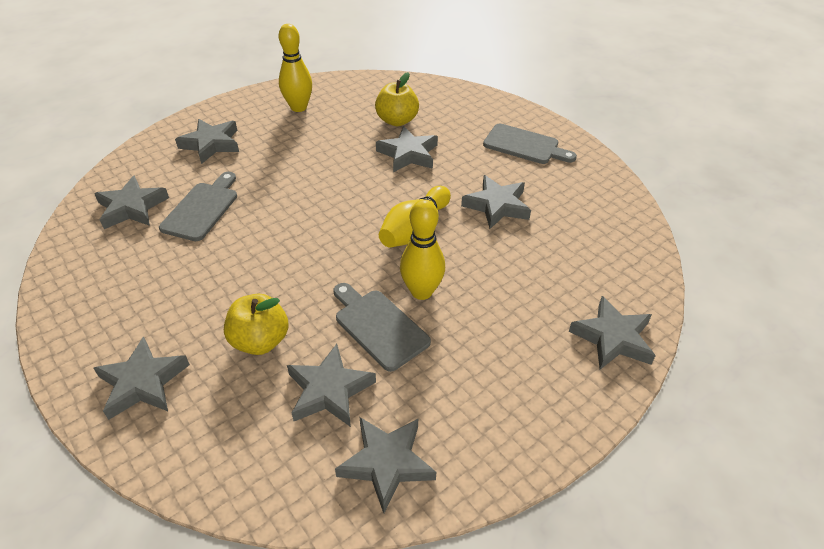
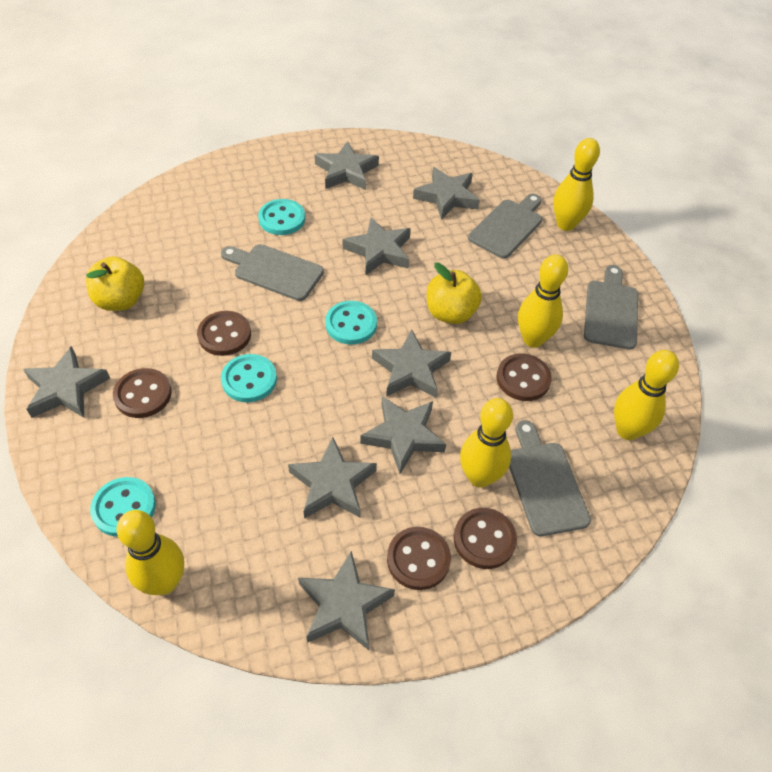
brown button: 0 -> 5
grey cutting board: 3 -> 4
turquoise button: 0 -> 4
yellow bowling pin: 3 -> 5

